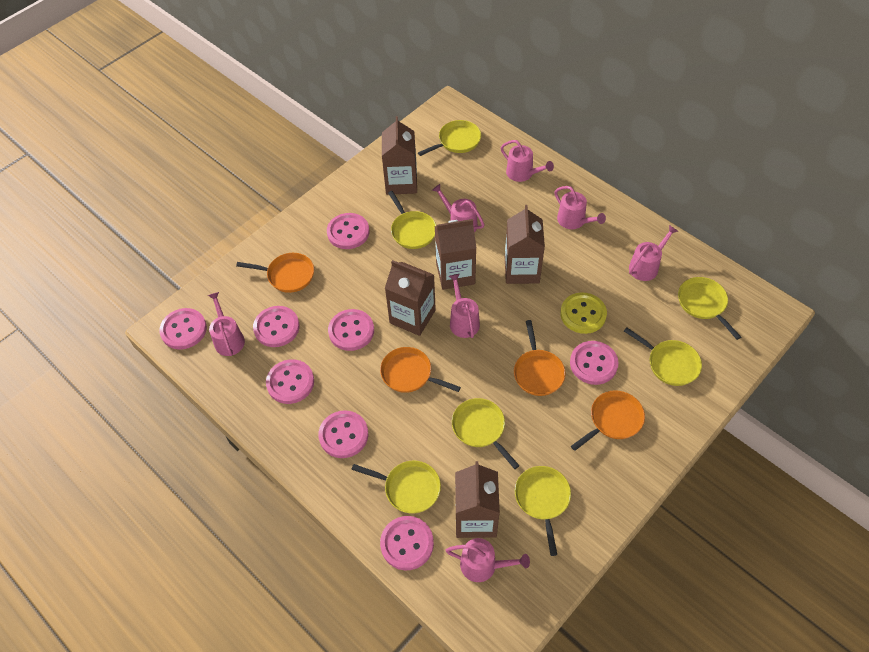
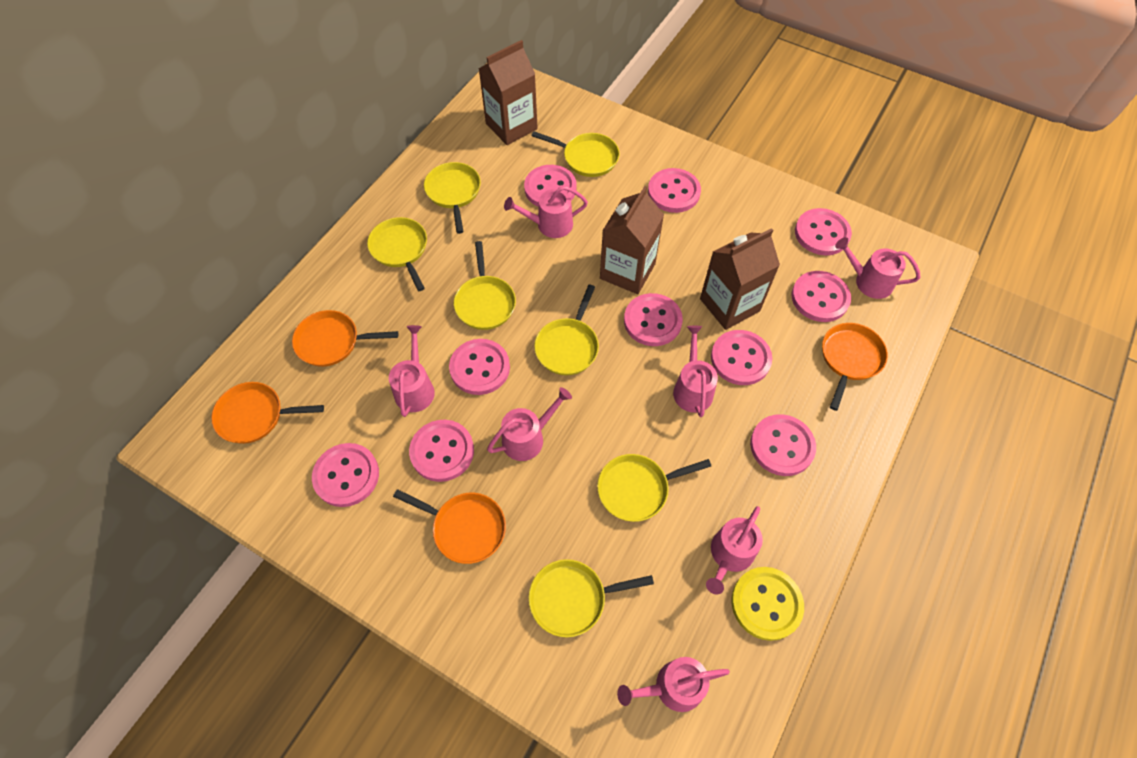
brown carton: 5 -> 3
pink button: 8 -> 10

